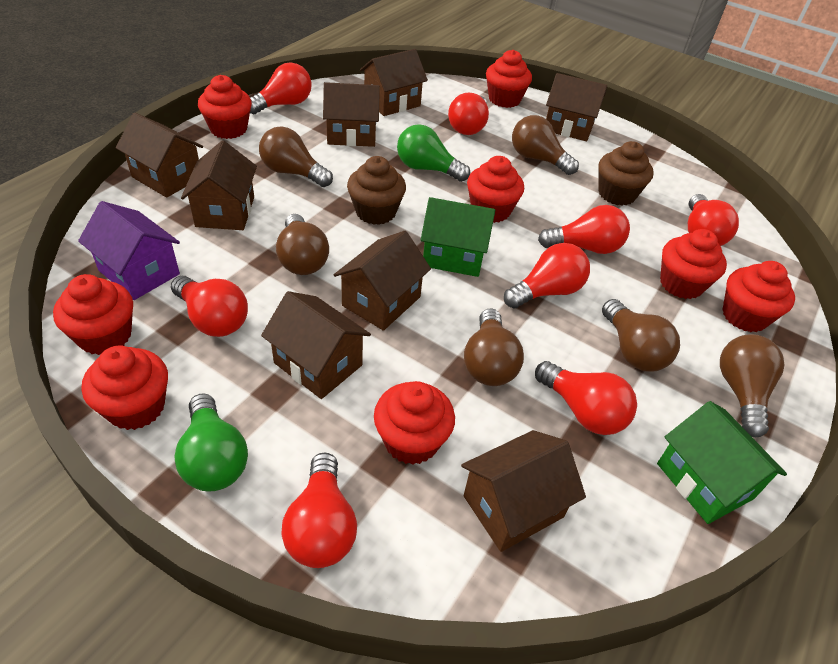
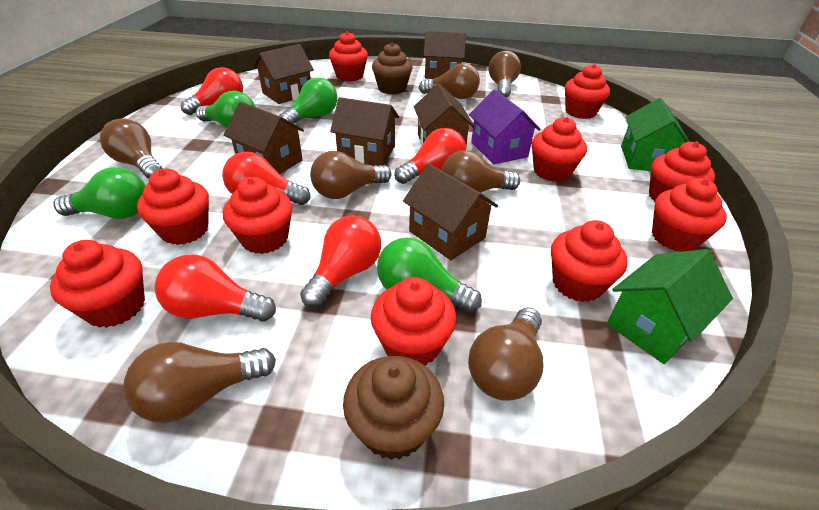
brown house: 8 -> 6
brown light bulb: 6 -> 7
green light bulb: 2 -> 4
red cupcake: 8 -> 10
red light bulb: 8 -> 5

